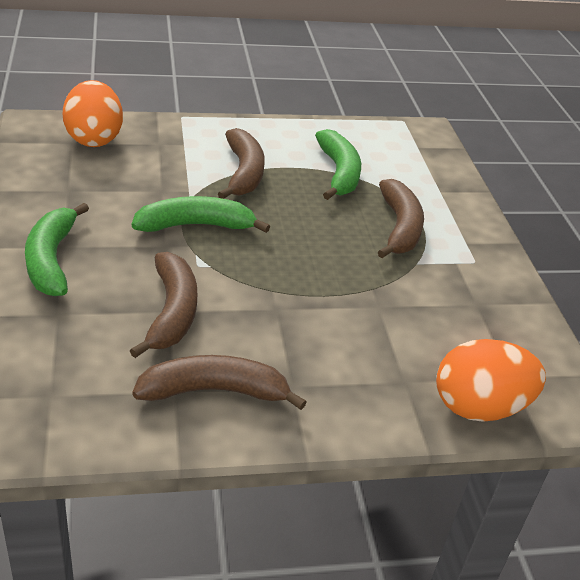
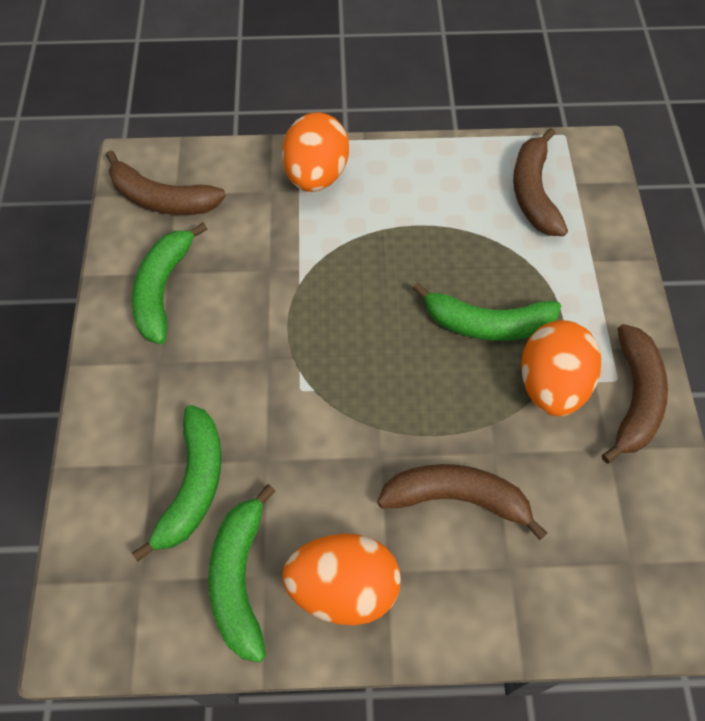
green banana: 3 -> 4
orange egg: 2 -> 3

